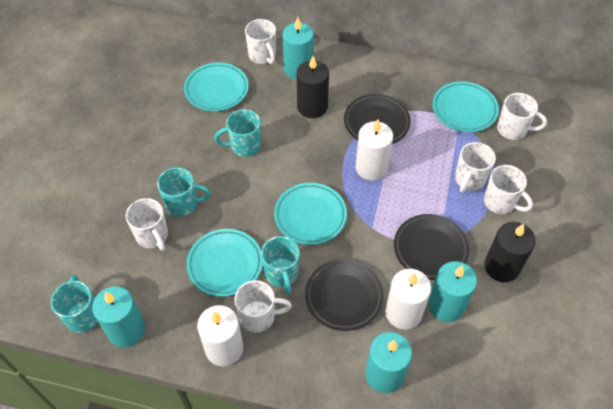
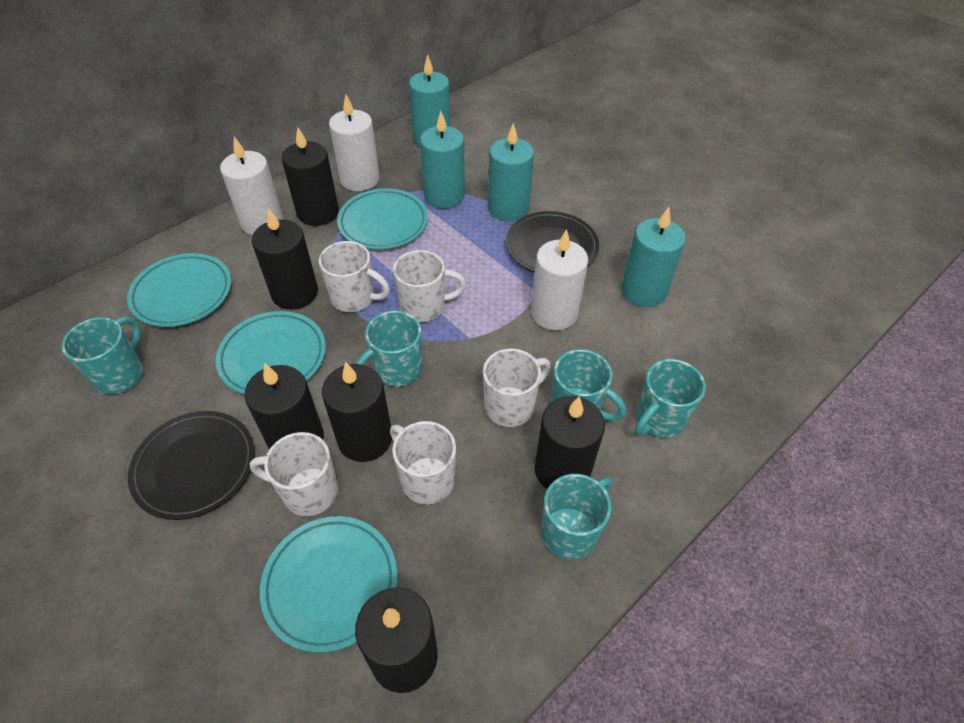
black candle: 2 -> 6
black plate: 3 -> 2
turquoise mug: 4 -> 5
white mug: 6 -> 5

